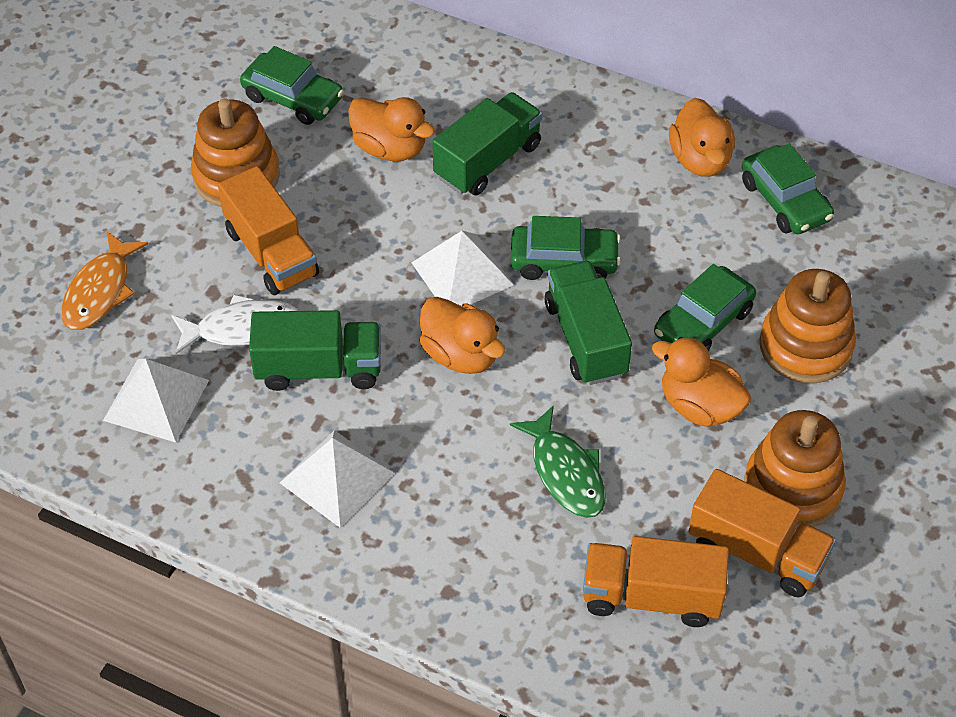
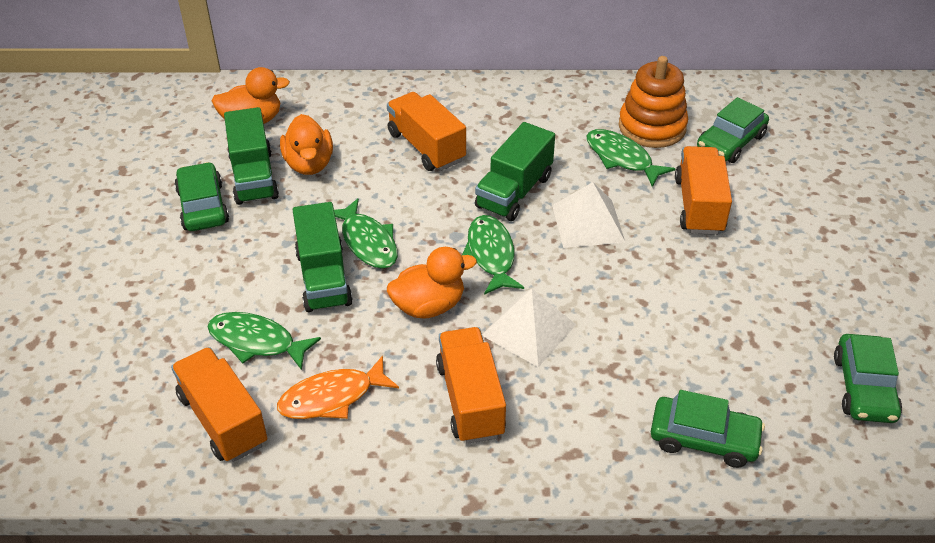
green fish: 1 -> 4
orange duck: 4 -> 3
orange stacking toy: 3 -> 1
orange truck: 3 -> 4
white fish: 1 -> 0
white pyramid: 3 -> 2

